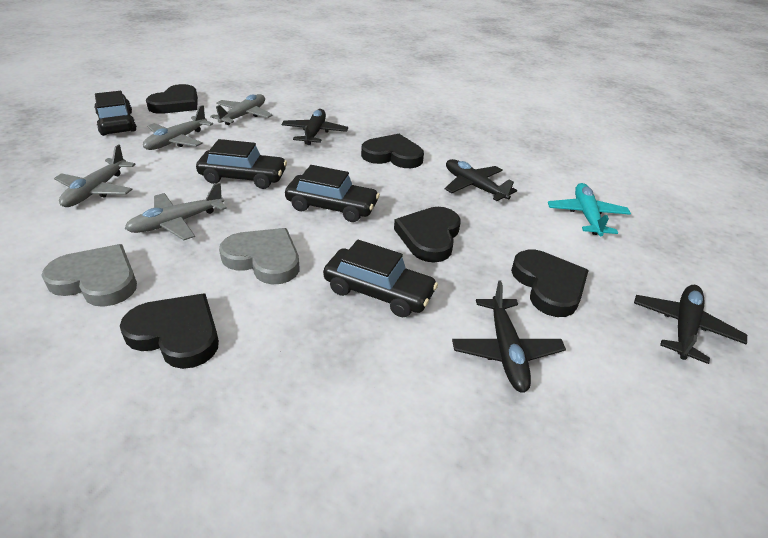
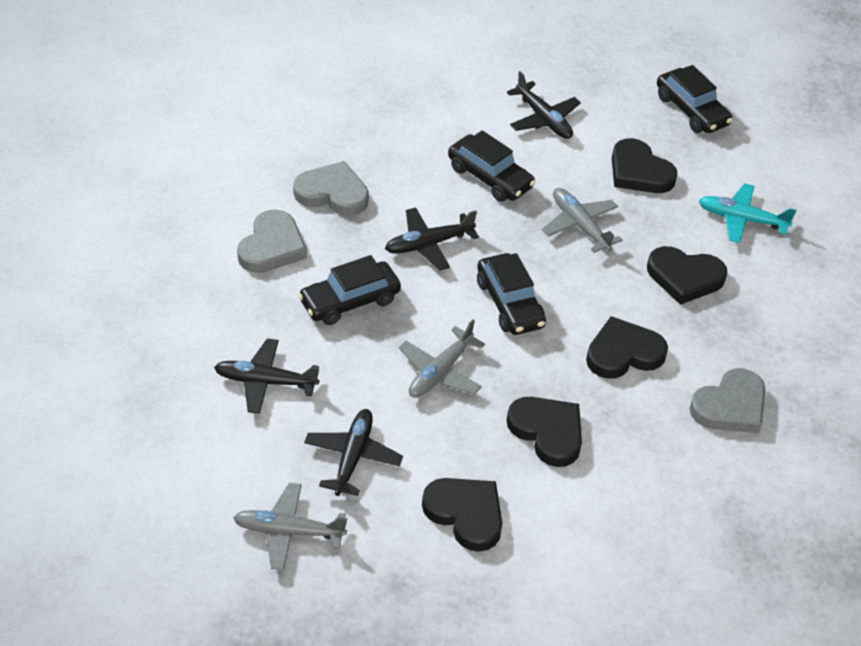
grey heart: 2 -> 3
grey plane: 4 -> 3

